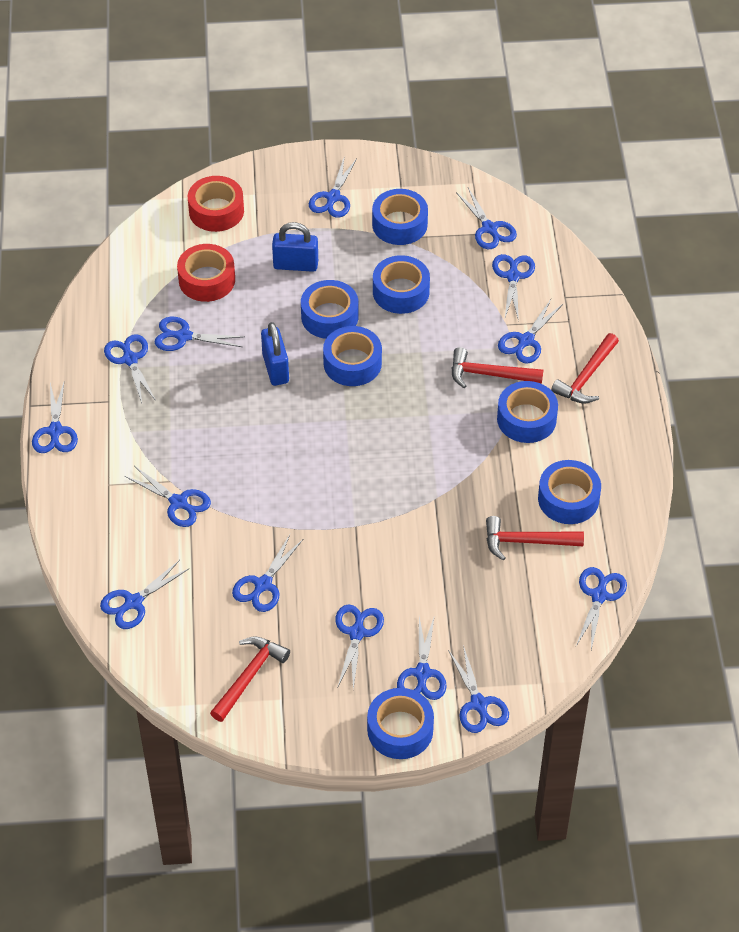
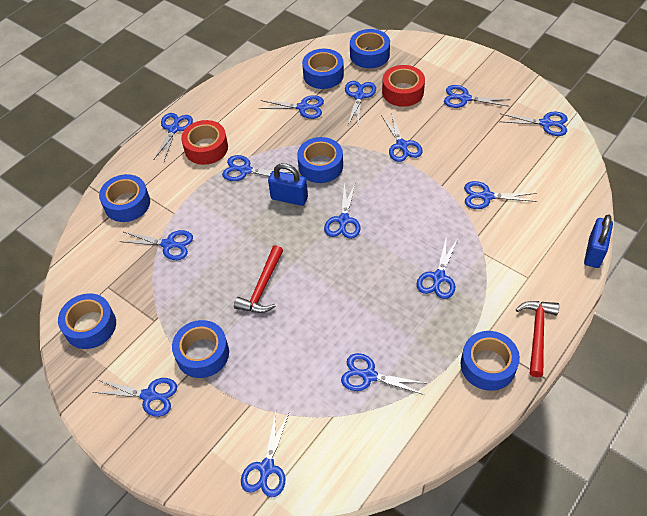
red hammer: 4 -> 2

